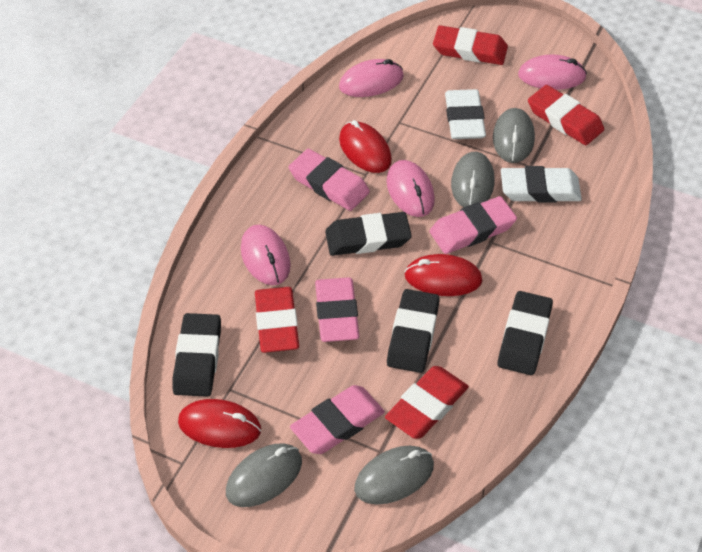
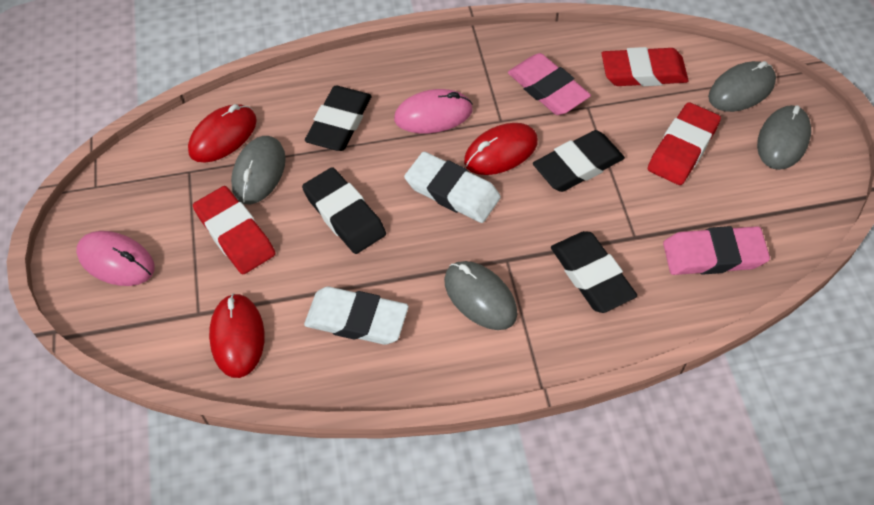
pink eraser: 4 -> 2
pink mouse: 4 -> 2
red eraser: 4 -> 3

